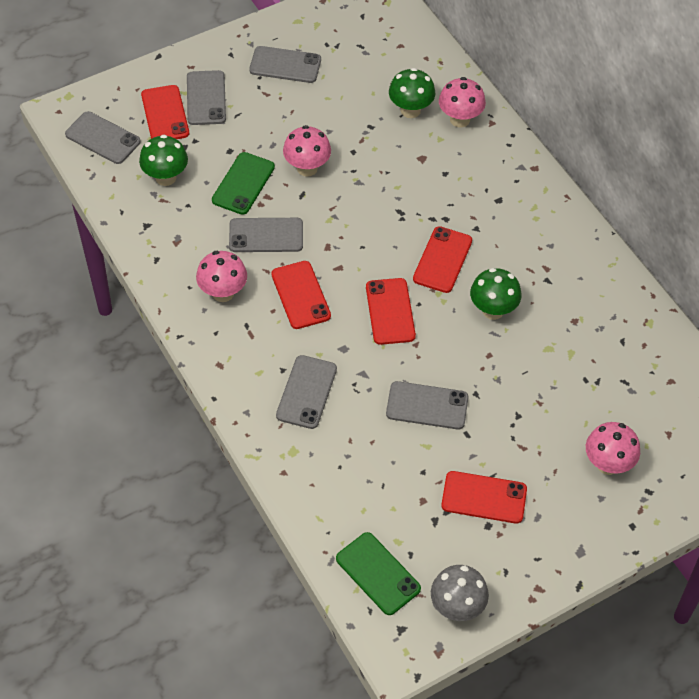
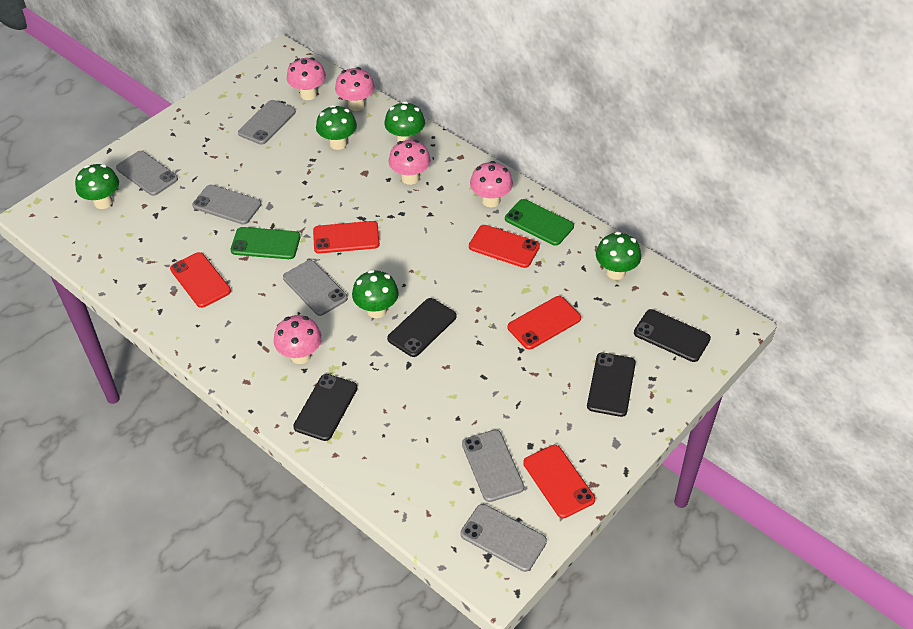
black phone: 0 -> 4
green mushroom: 3 -> 5
grey mushroom: 1 -> 0
pink mushroom: 4 -> 5

